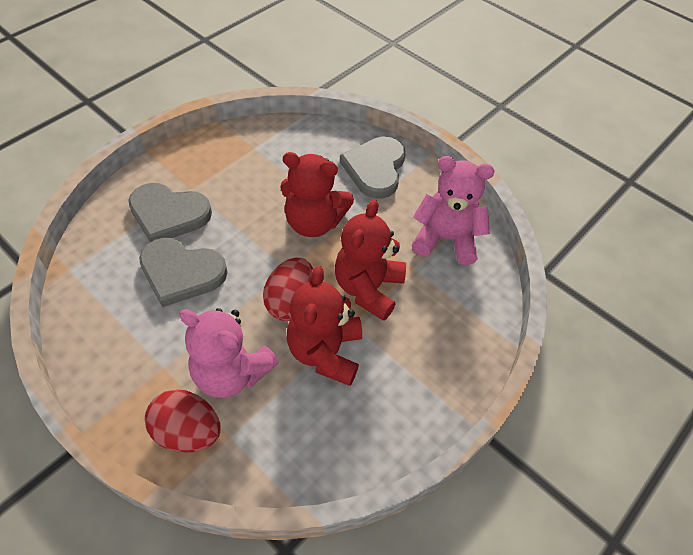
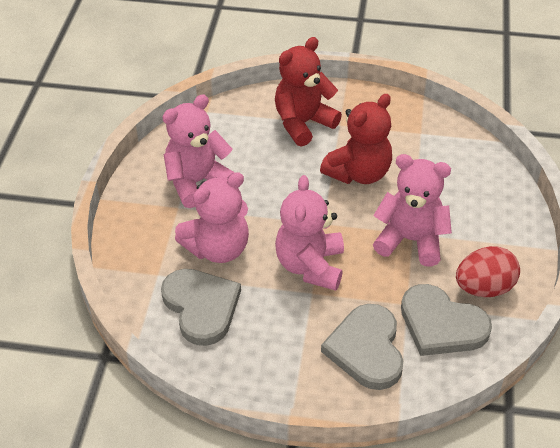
pink teddy bear: 2 -> 4
red egg: 2 -> 1
red teddy bear: 3 -> 2

